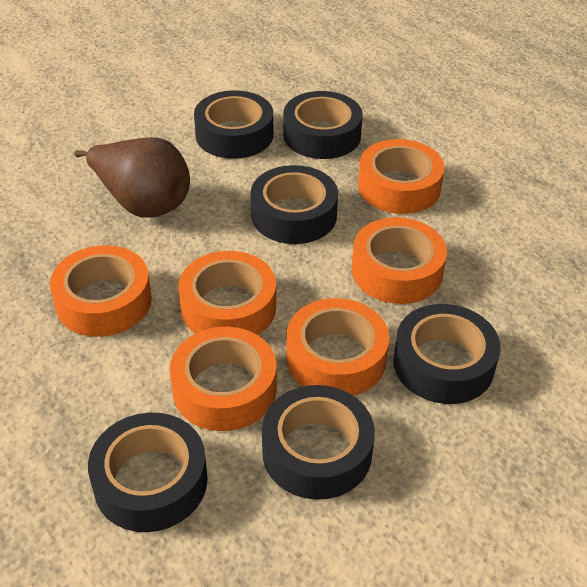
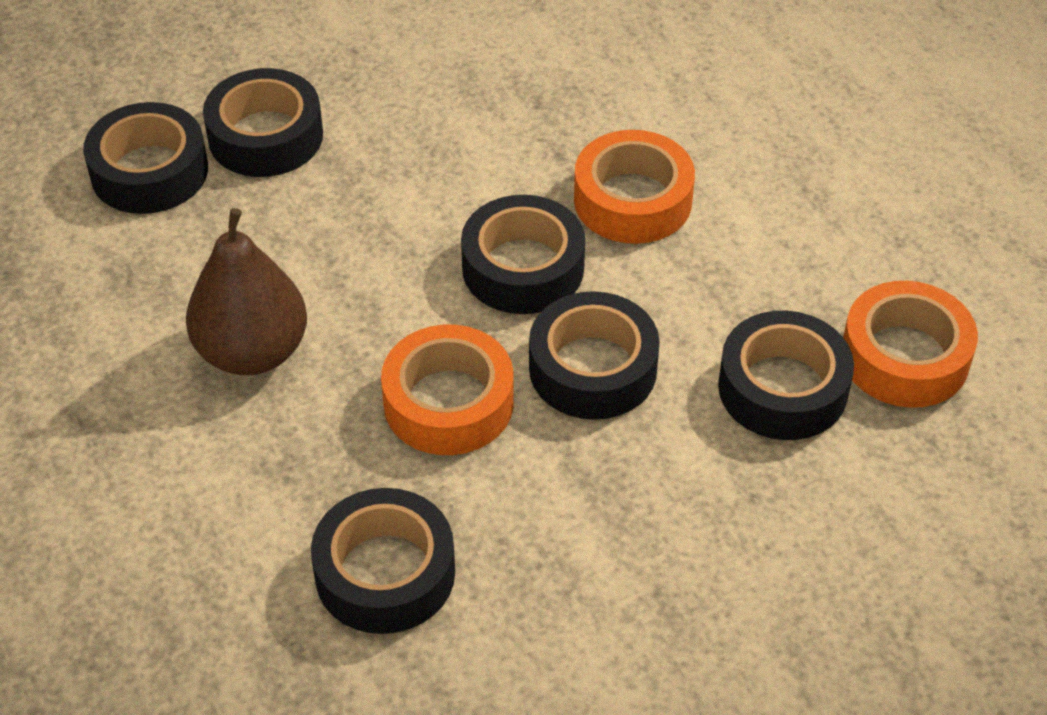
orange tape: 6 -> 3

